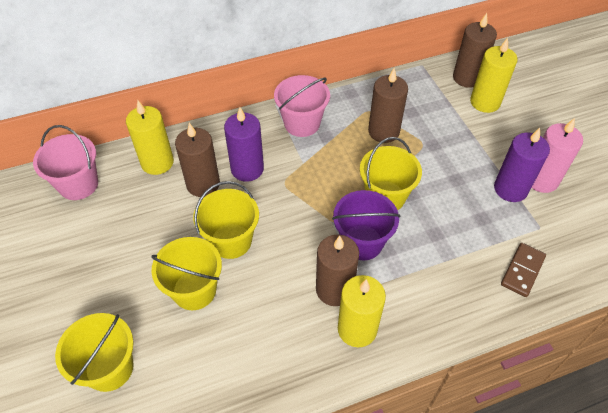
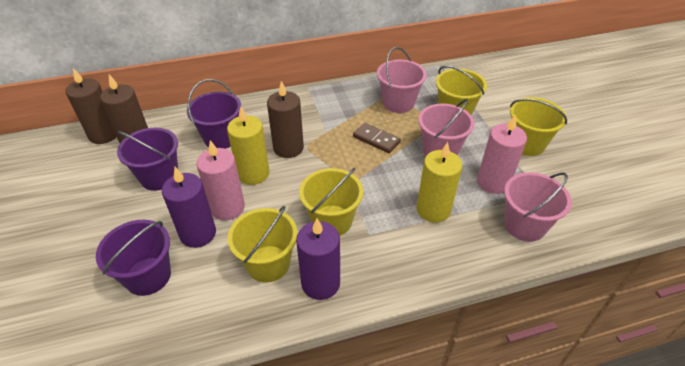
brown candle: 4 -> 3
pink bucket: 2 -> 3
pink candle: 1 -> 2
purple bucket: 1 -> 3
yellow candle: 3 -> 2

